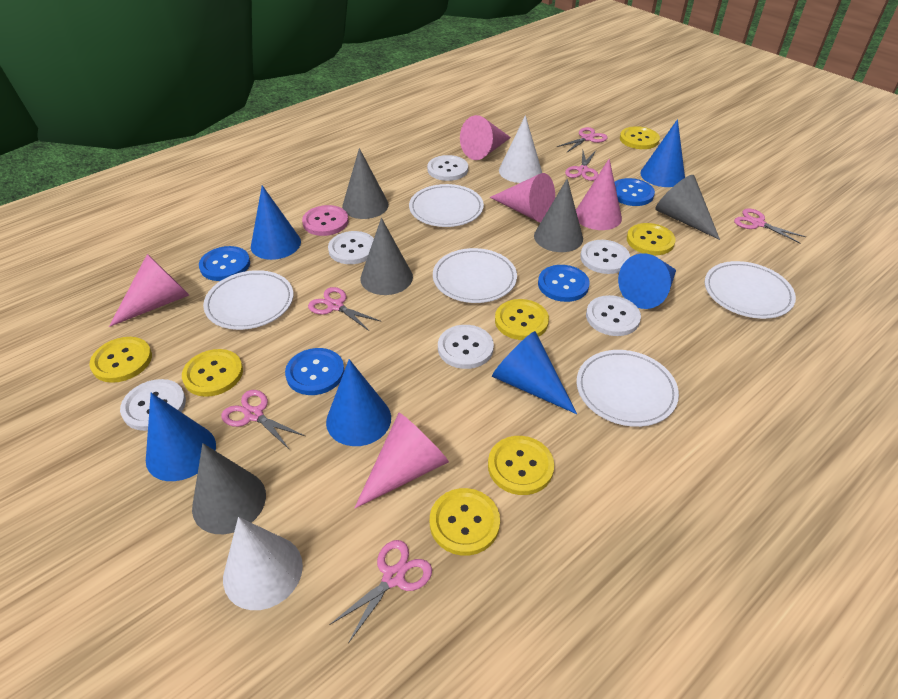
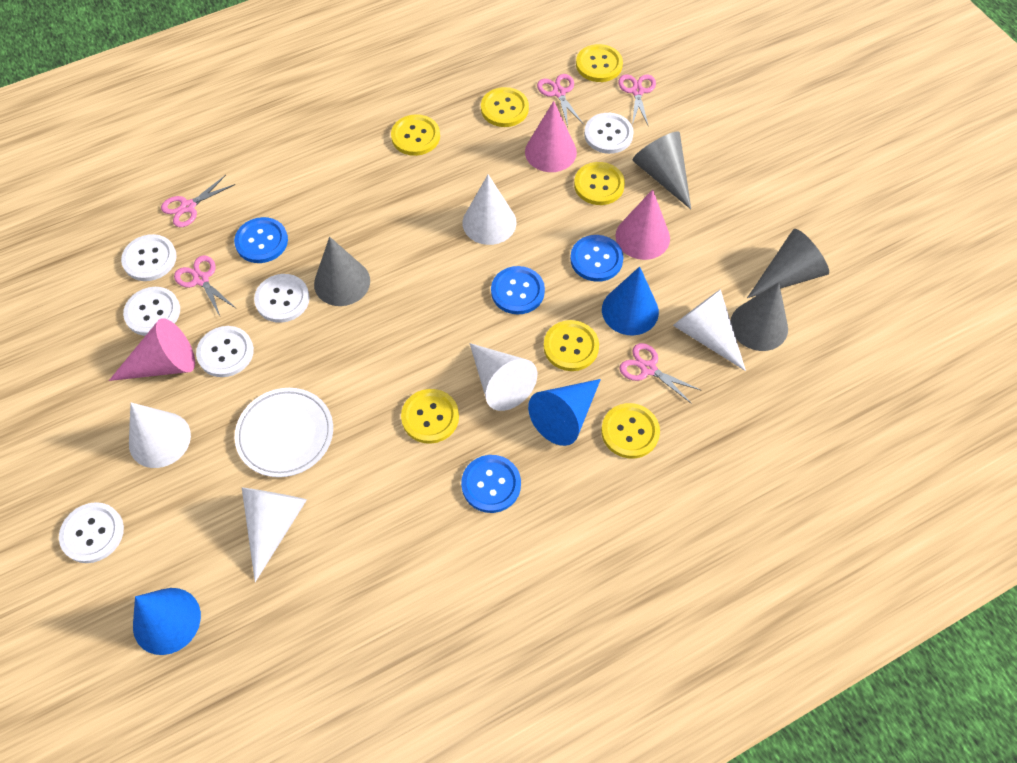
blue cone: 6 -> 3
grey cone: 5 -> 4
pink button: 1 -> 0
pink cone: 5 -> 3
pink scissors: 6 -> 5
white cone: 2 -> 5
white plate: 5 -> 1

